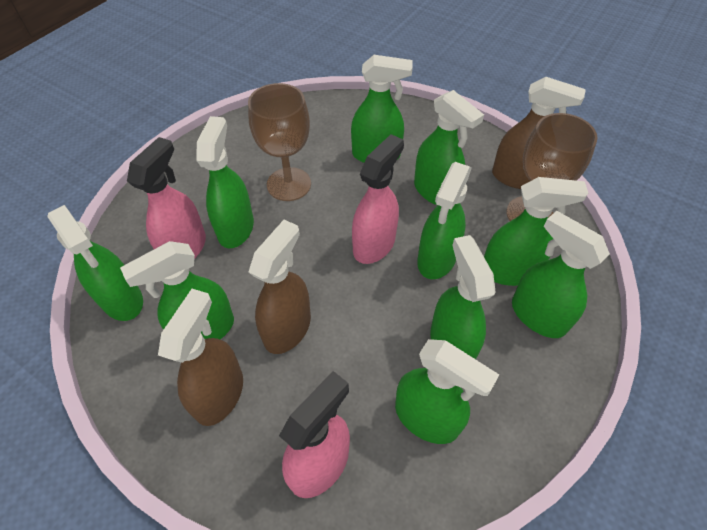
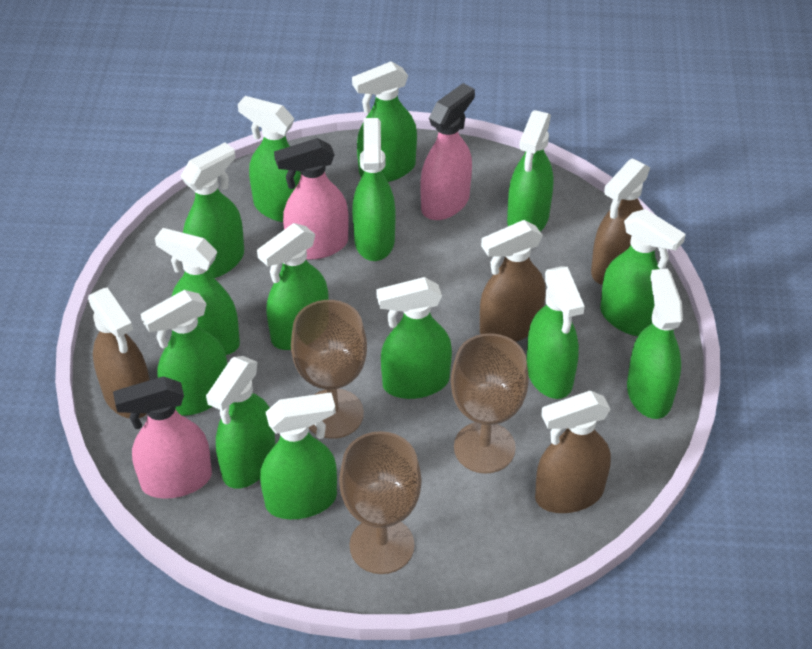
brown goblet: 2 -> 3
brown spray bottle: 3 -> 4
green spray bottle: 10 -> 14

